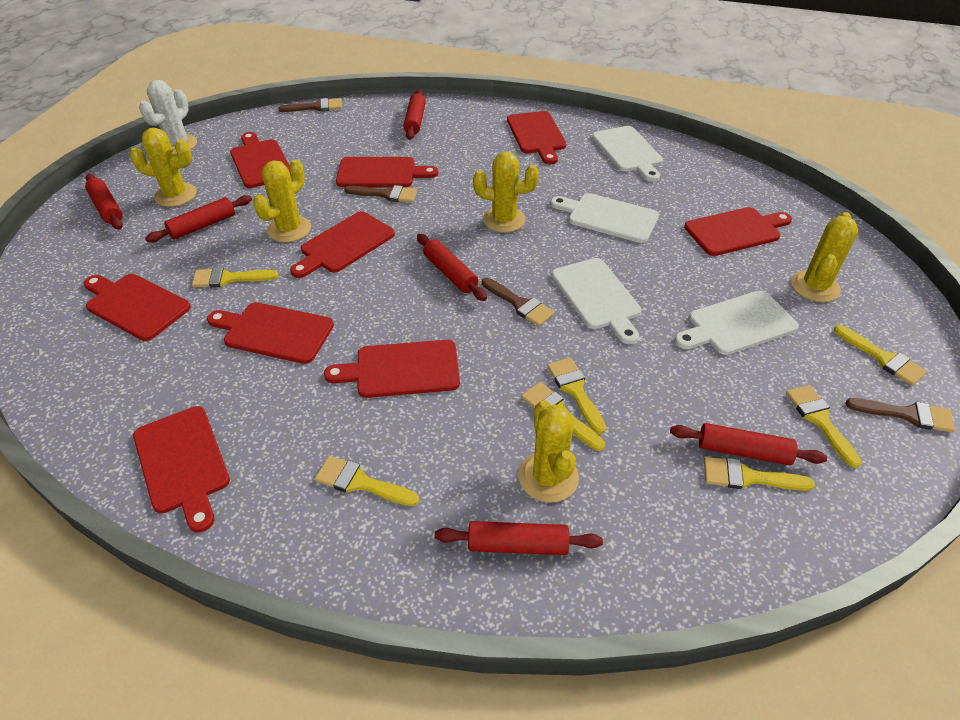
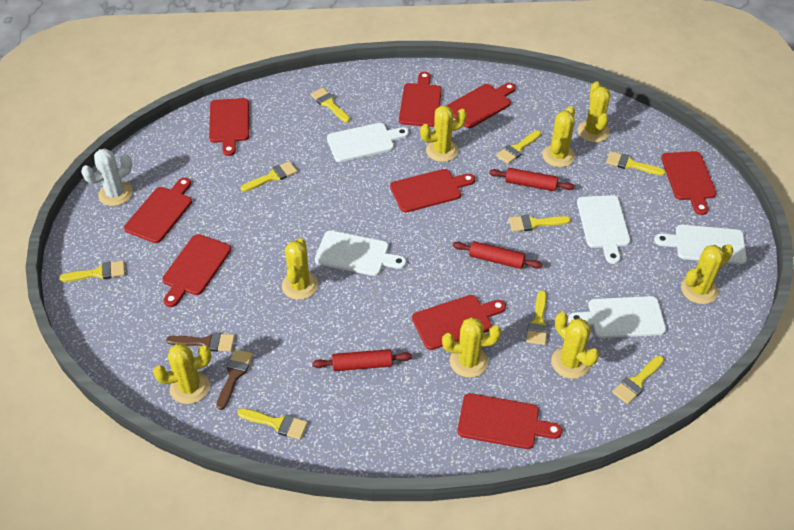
brown brush: 4 -> 2
red rolling pin: 6 -> 3
white cutting board: 4 -> 5
yellow brush: 7 -> 9
yellow cactus: 5 -> 8

